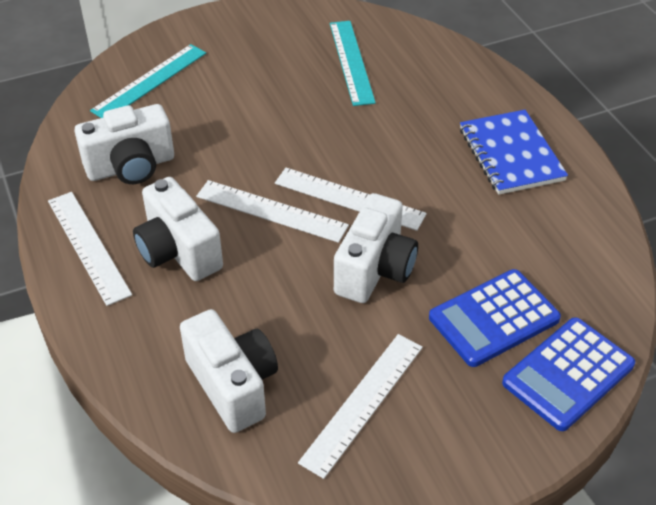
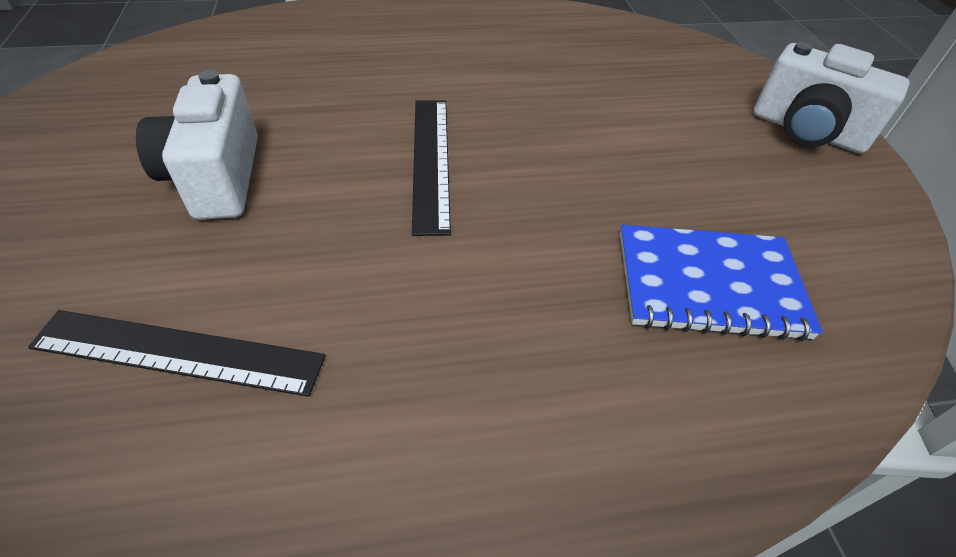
black ruler: 0 -> 2
blue calculator: 2 -> 0
turquoise ruler: 2 -> 0
white camera: 4 -> 2
white ruler: 4 -> 0

